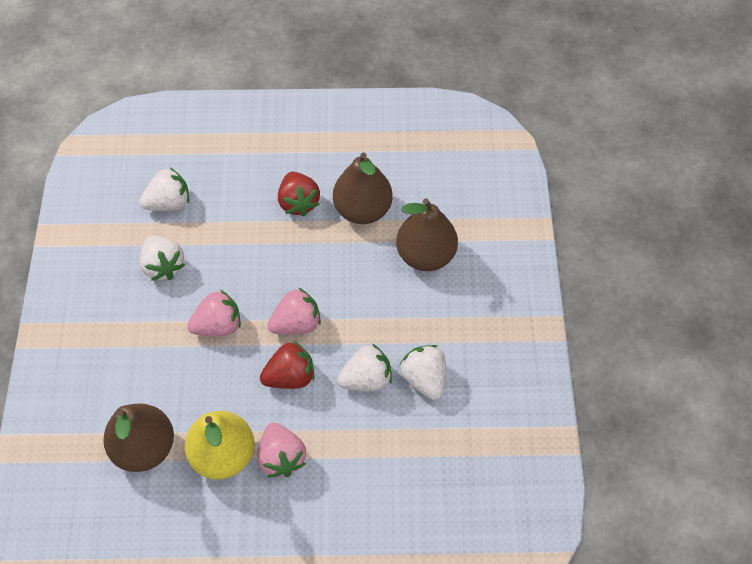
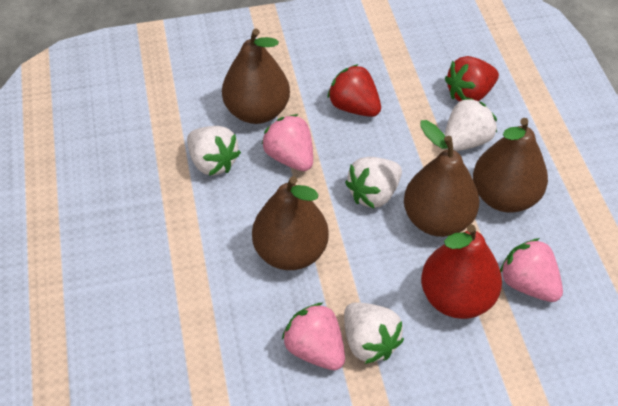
brown pear: 3 -> 4
red pear: 0 -> 1
yellow pear: 1 -> 0

